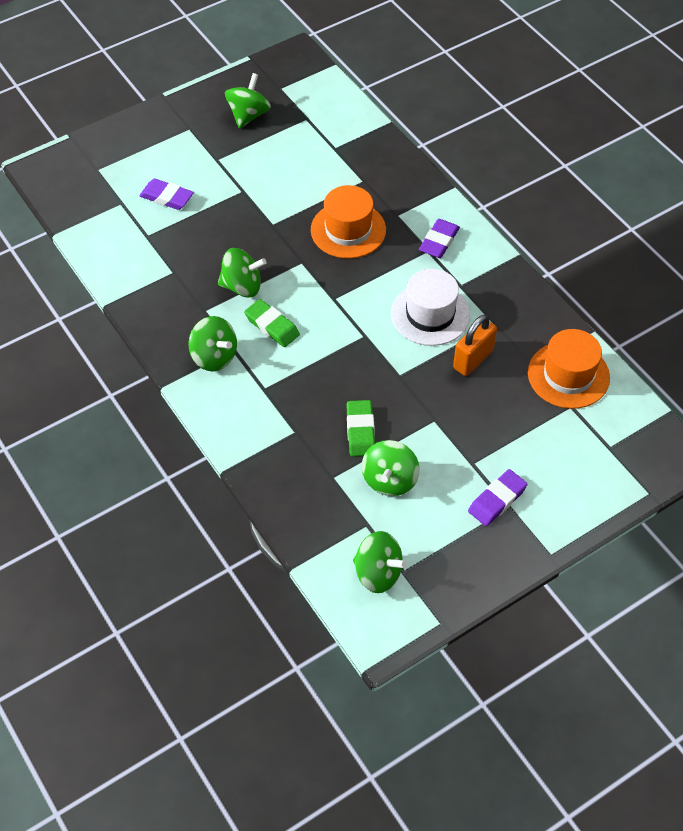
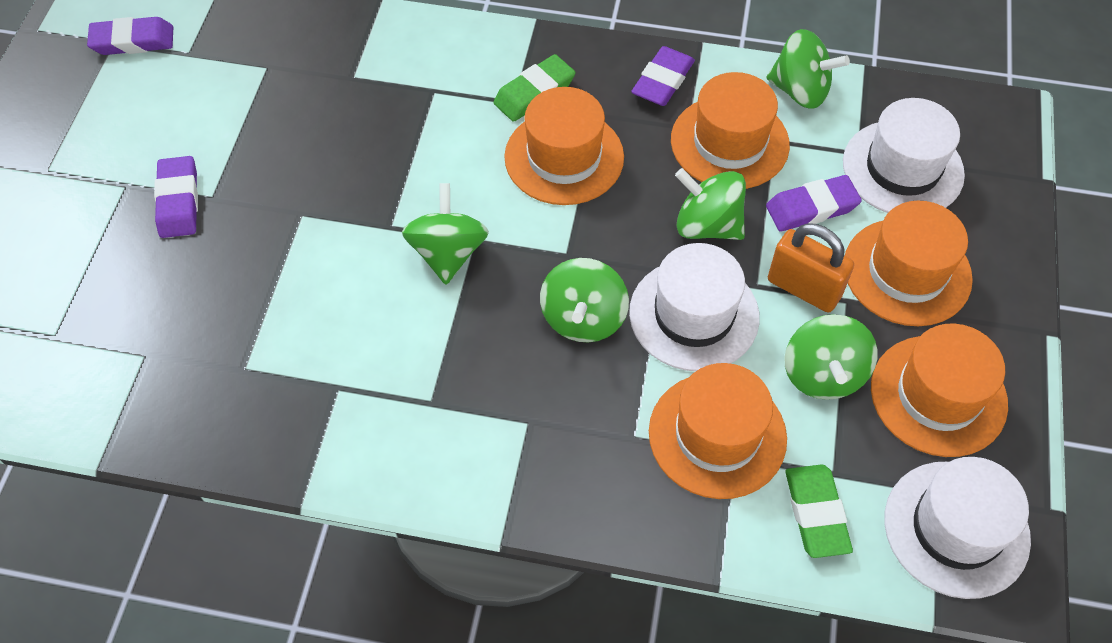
orange hat: 2 -> 5
purple eraser: 3 -> 4
white hat: 1 -> 3

